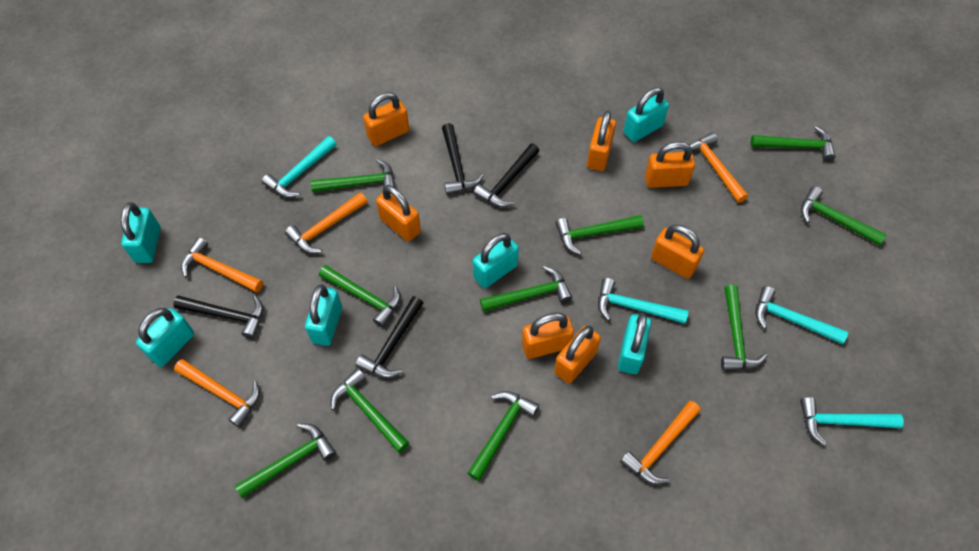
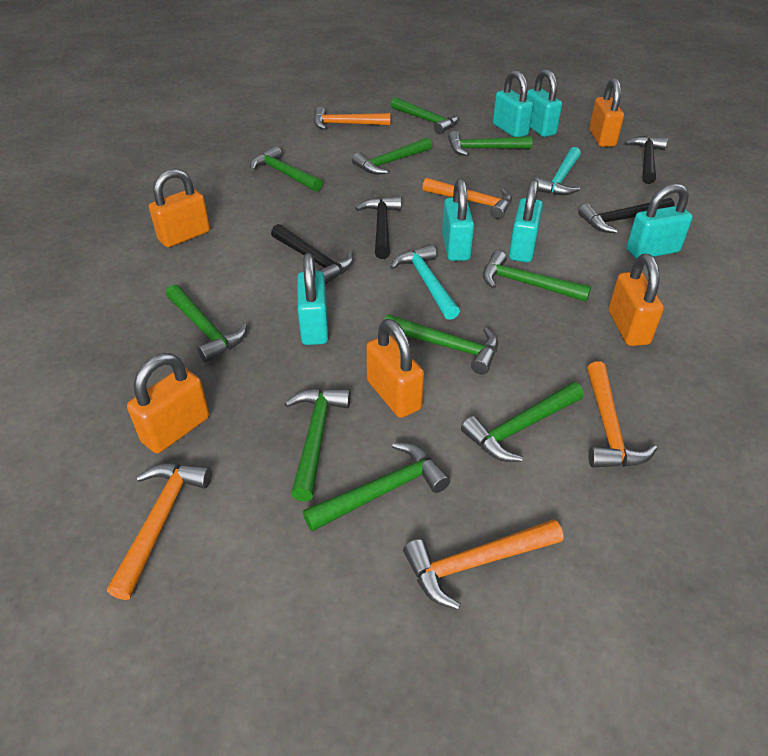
orange padlock: 7 -> 5
turquoise hammer: 4 -> 2

